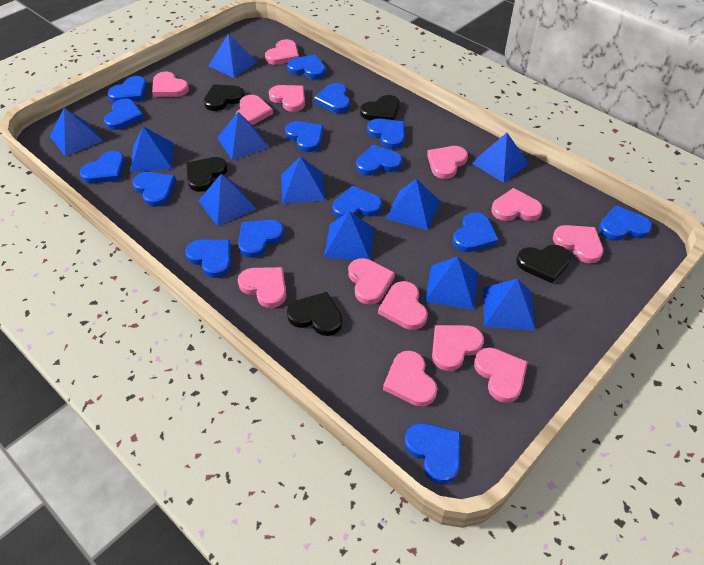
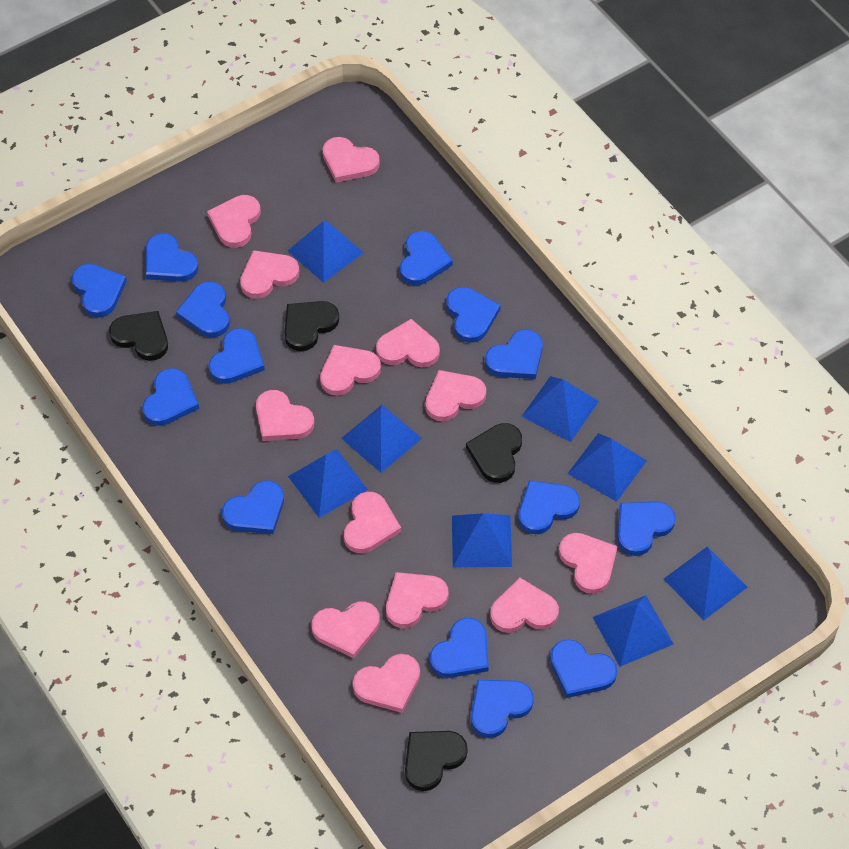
black heart: 5 -> 4
blue heart: 15 -> 14
blue pyramid: 11 -> 8

